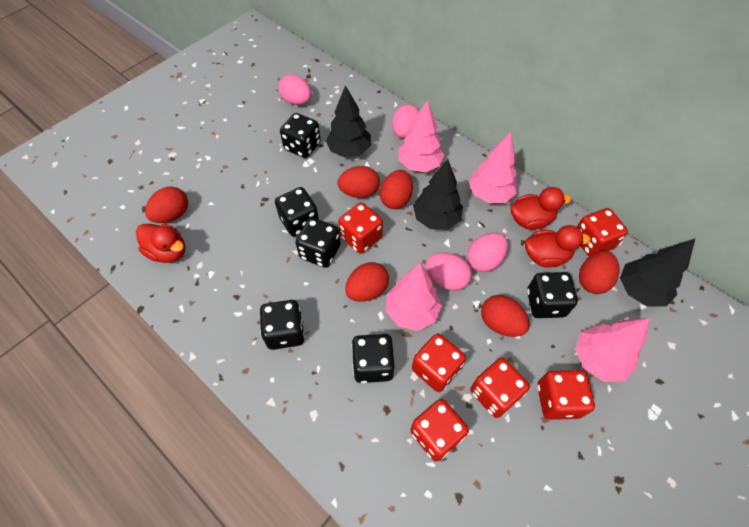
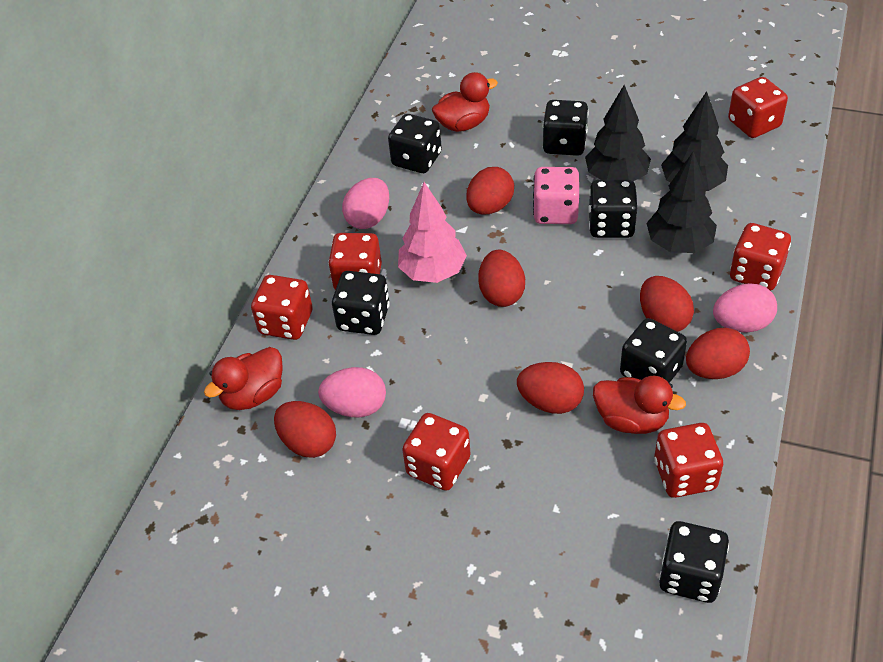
pink dice: 0 -> 1
pink egg: 4 -> 3
pink tree: 4 -> 1

